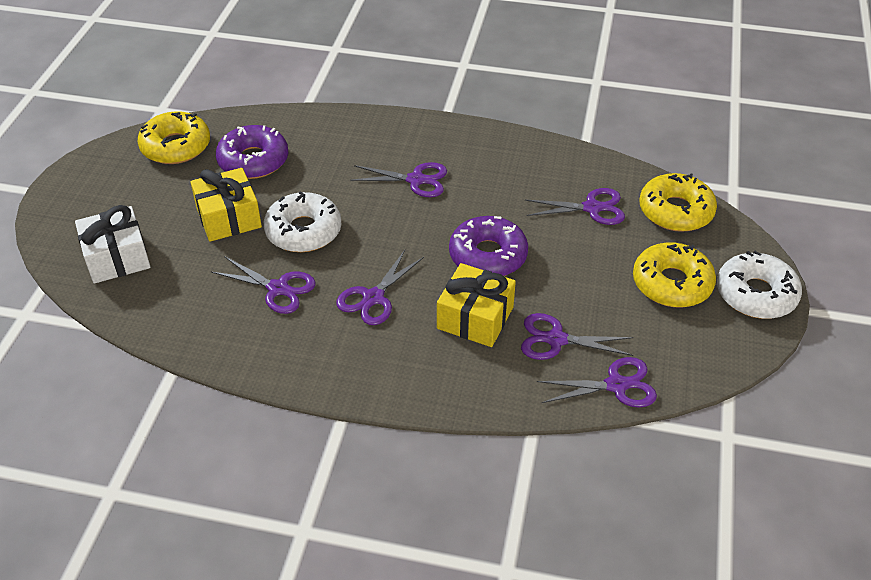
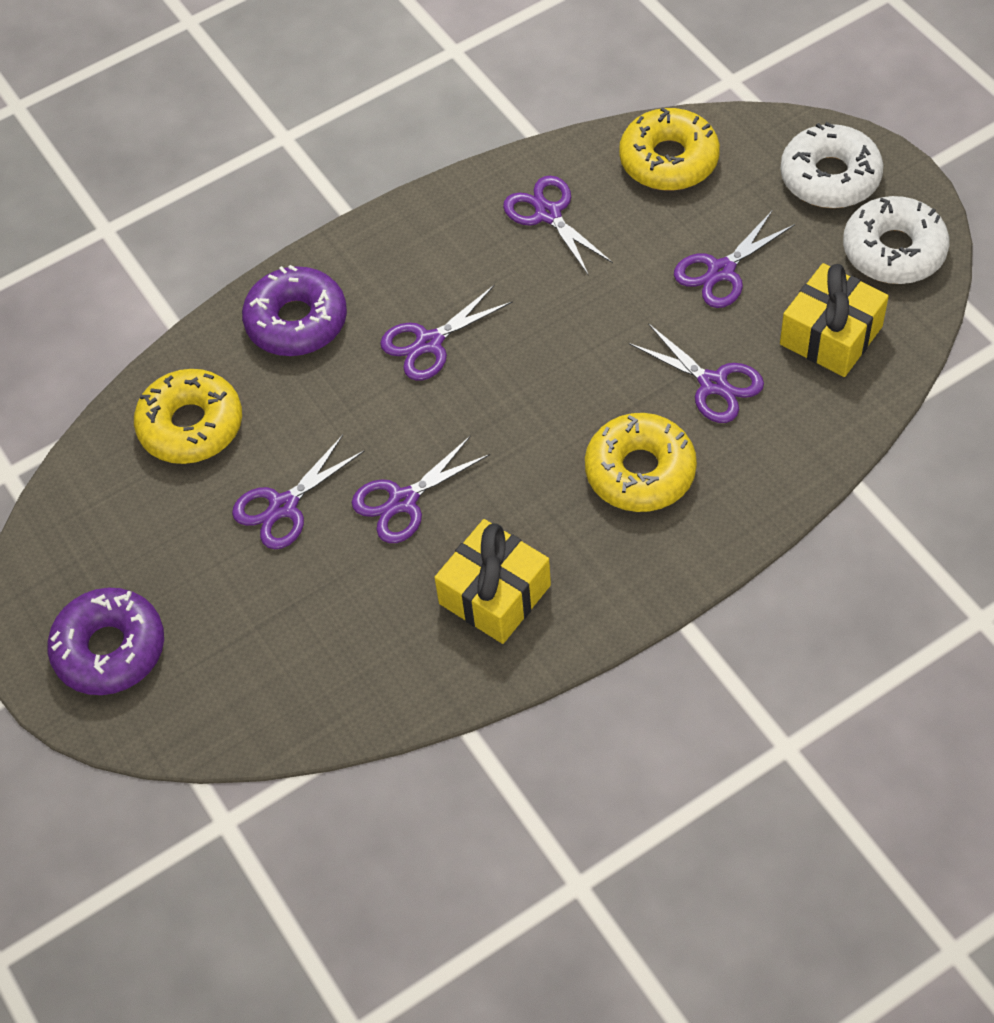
white gift: 1 -> 0

